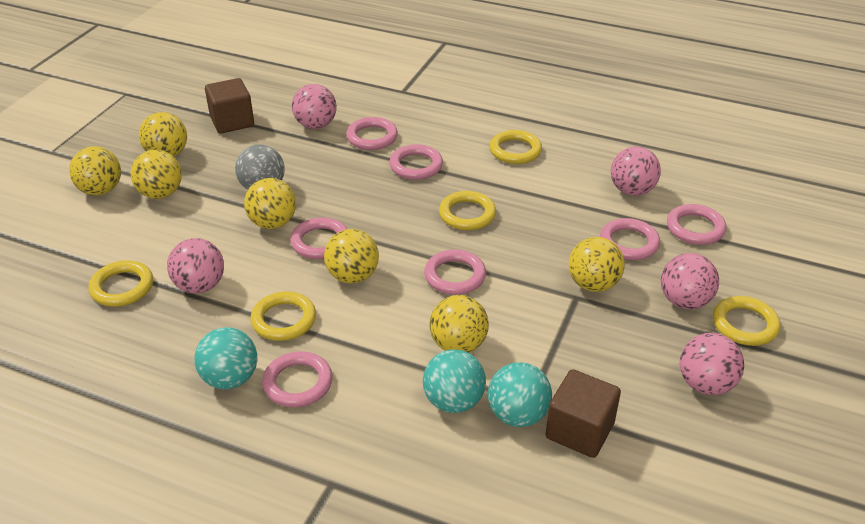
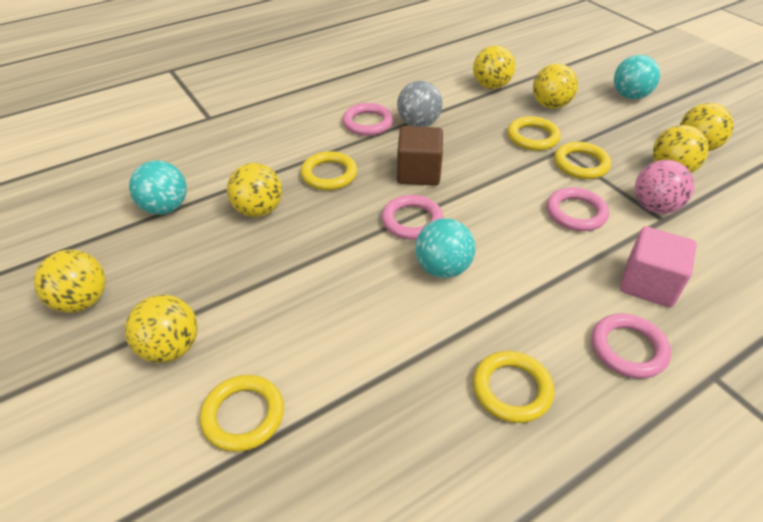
brown cube: 2 -> 1
pink ball: 5 -> 1
pink cube: 0 -> 1
pink ring: 7 -> 4

